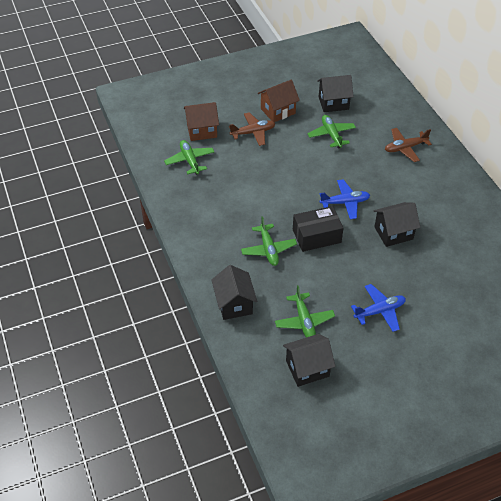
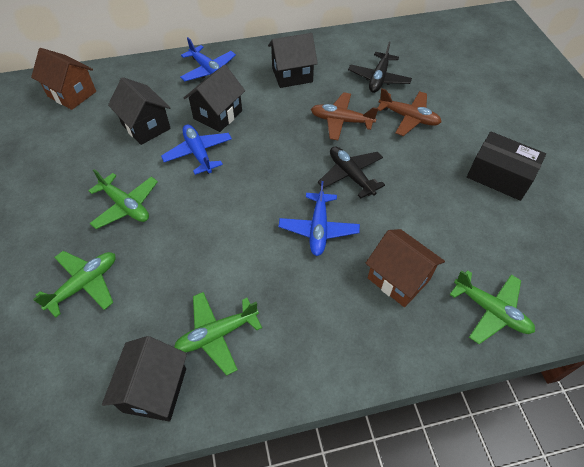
black plane: 0 -> 2
blue plane: 2 -> 3

